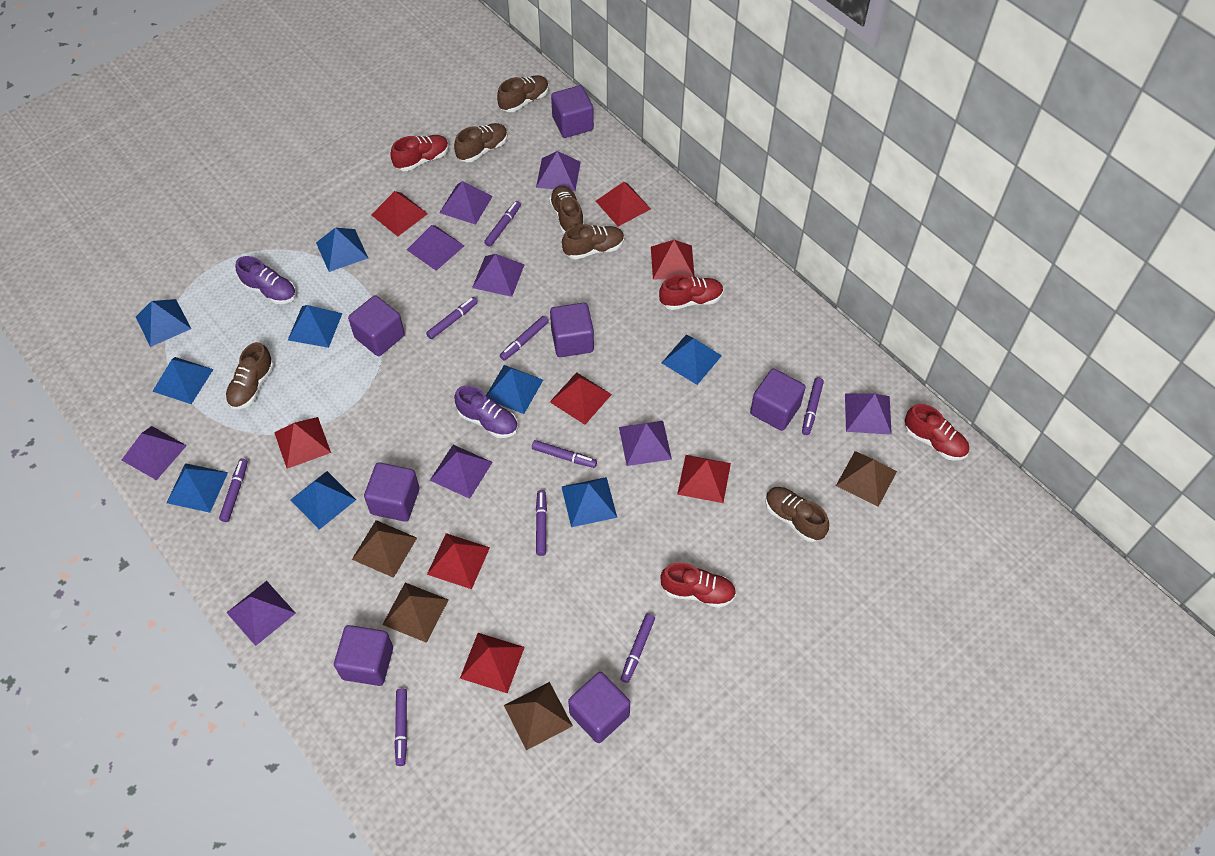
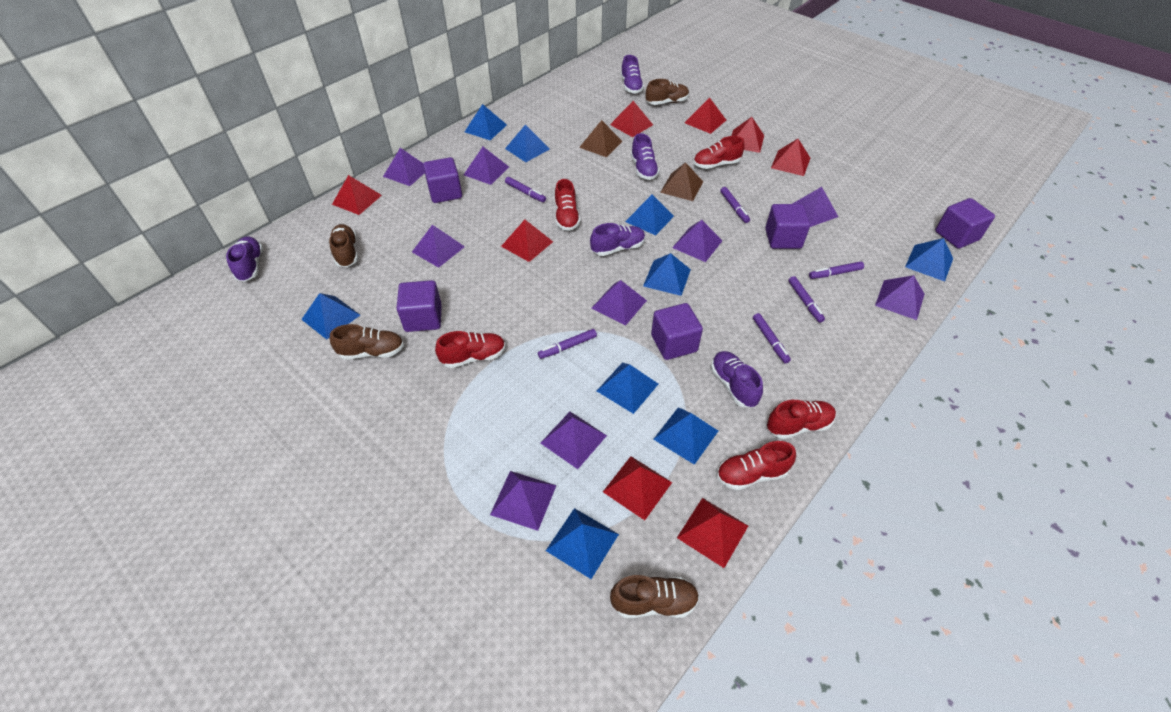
brown pyramid: 4 -> 2
brown shoe: 6 -> 4
purple cube: 7 -> 5
purple marker: 9 -> 6
purple shoe: 2 -> 5
red shoe: 4 -> 5

